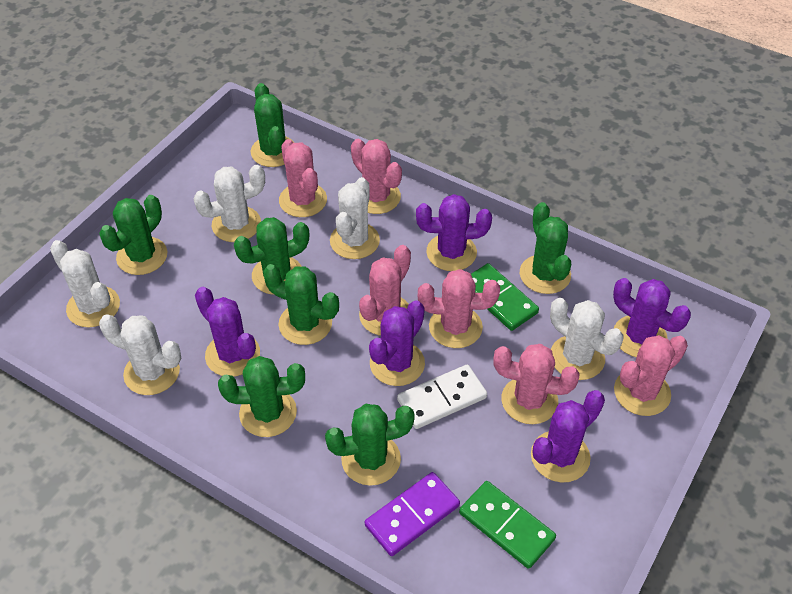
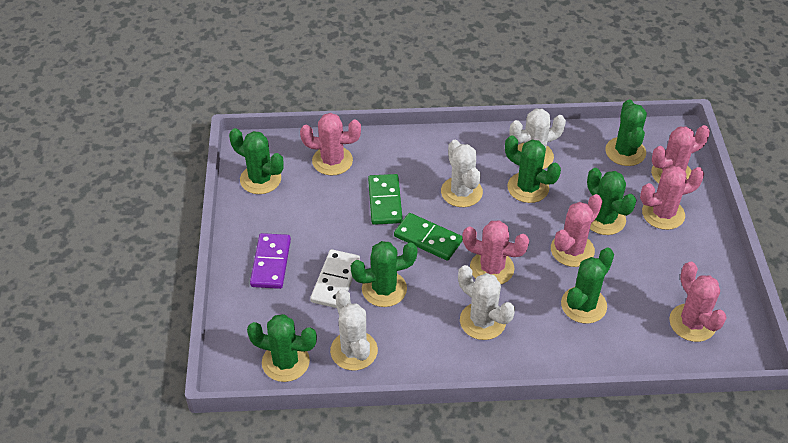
purple cactus: 5 -> 0
white cactus: 5 -> 4

